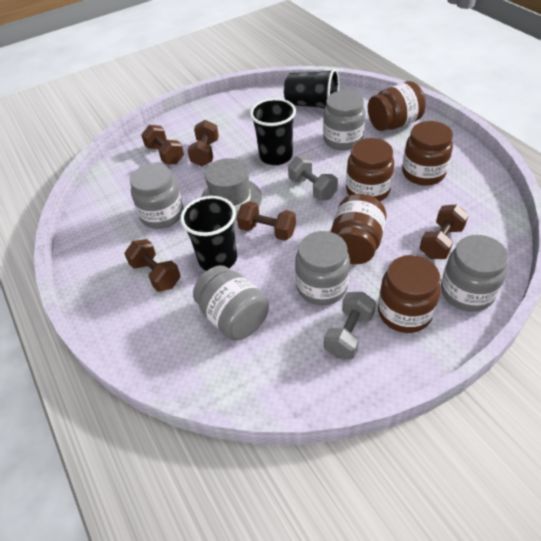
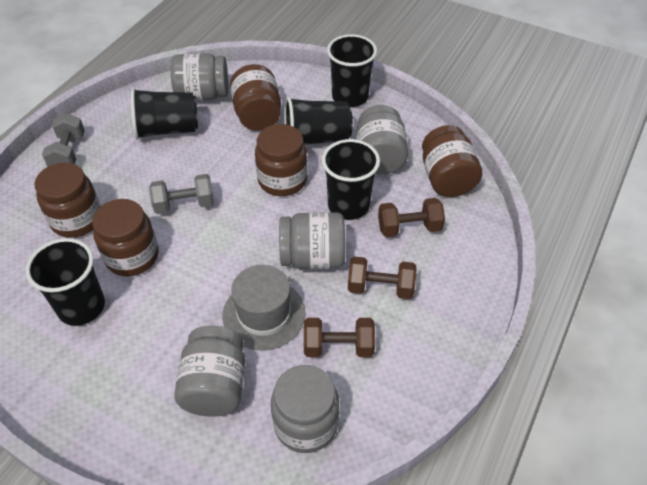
black cup: 3 -> 5
brown dumbbell: 5 -> 3

